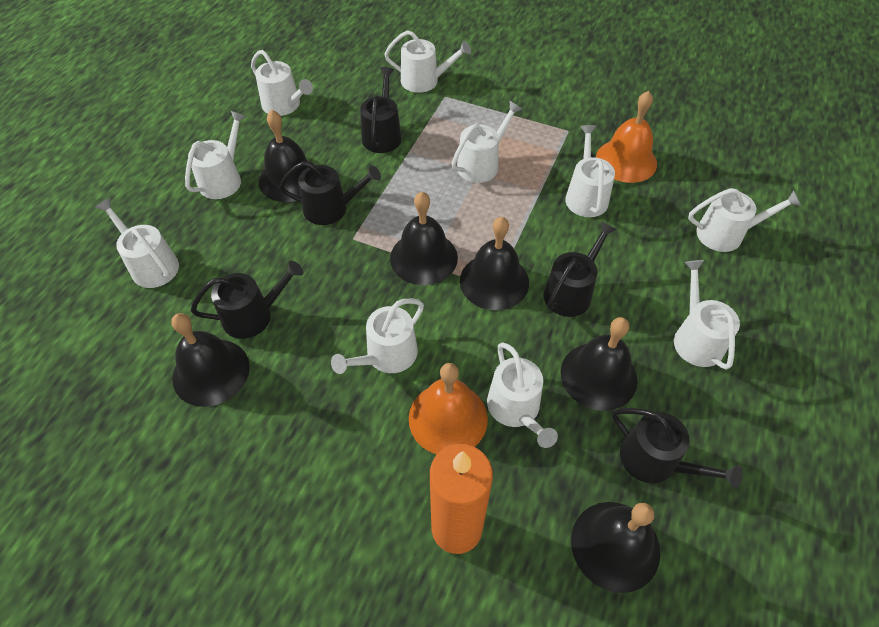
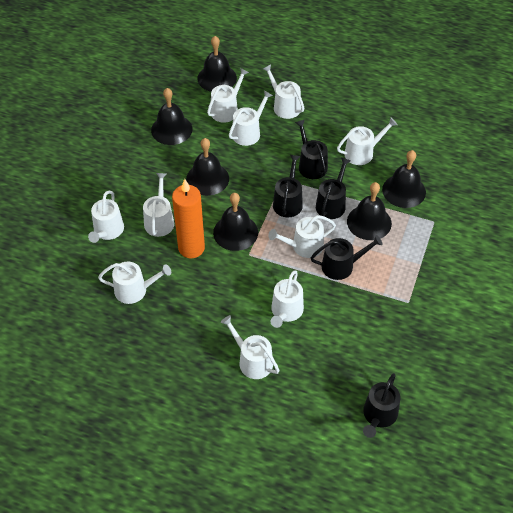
orange bell: 2 -> 0

